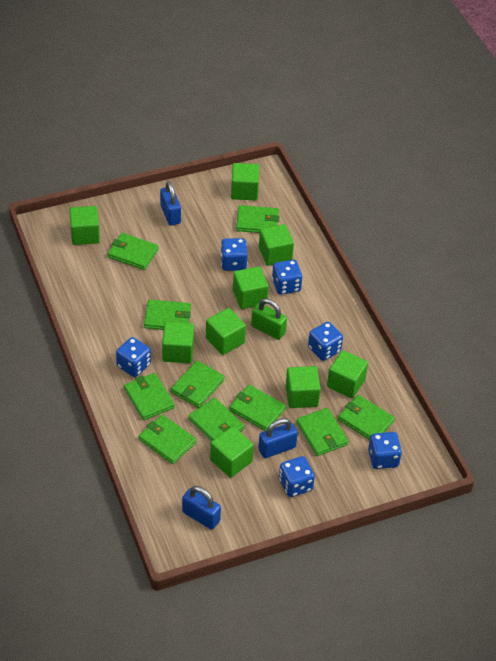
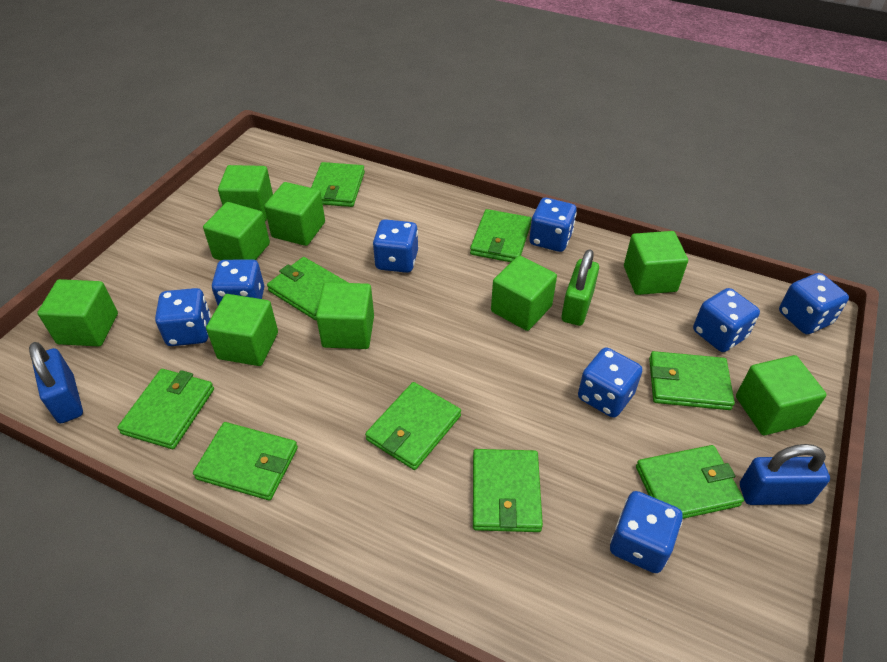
blue dice: 6 -> 8
blue padlock: 3 -> 2
green wallet: 10 -> 9

